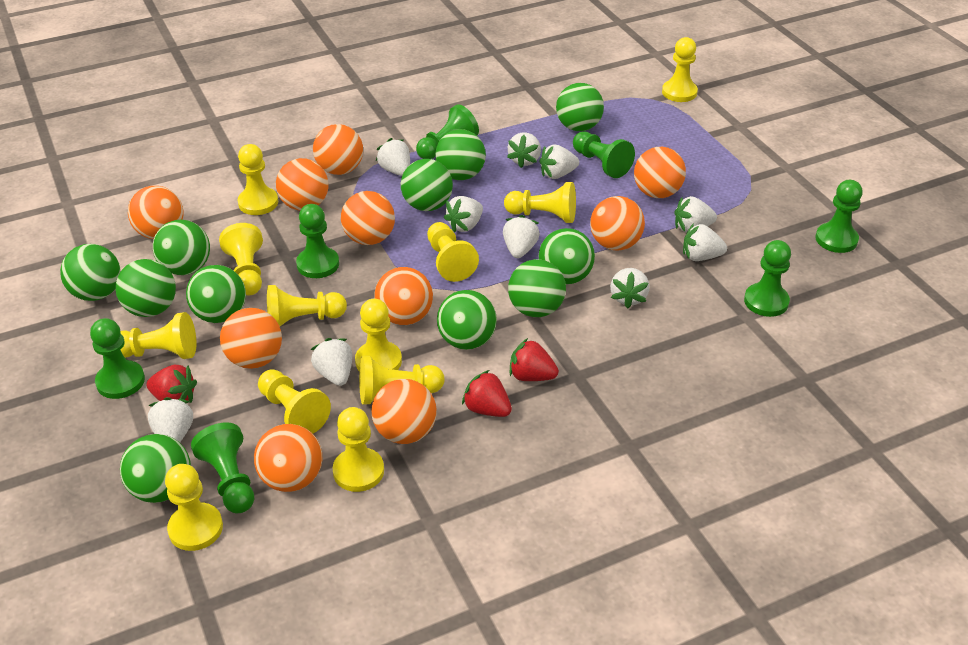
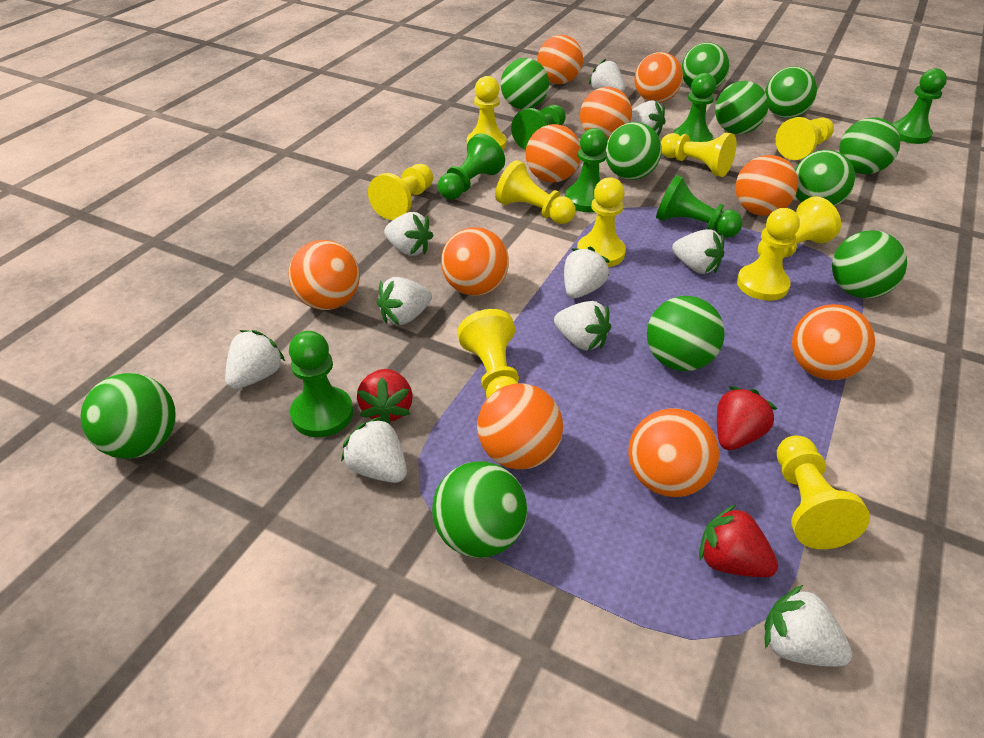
yellow pawn: 12 -> 10

